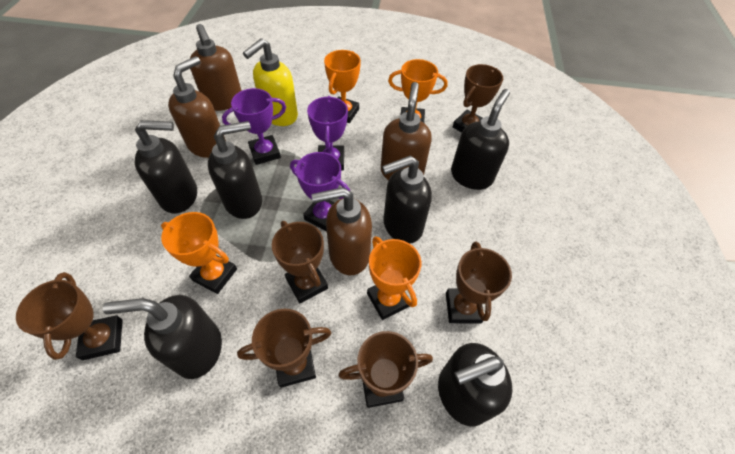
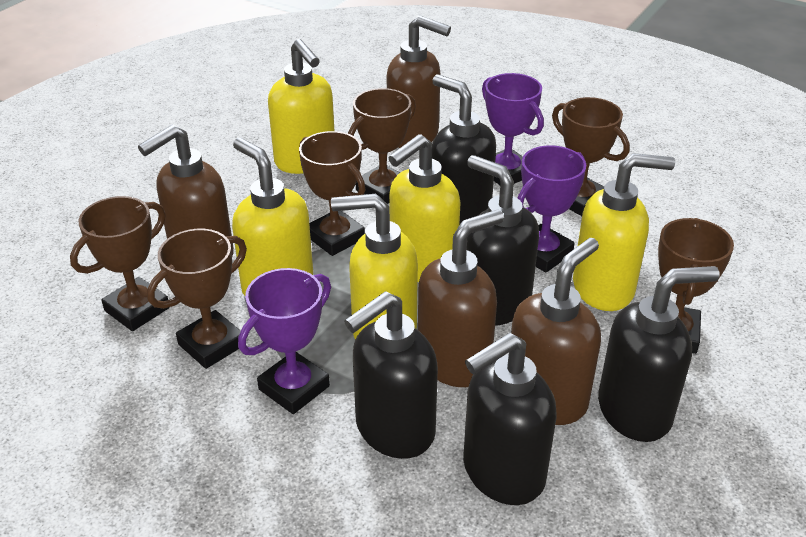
black soap dispenser: 6 -> 5
orange trophy: 4 -> 0
yellow soap dispenser: 1 -> 5

